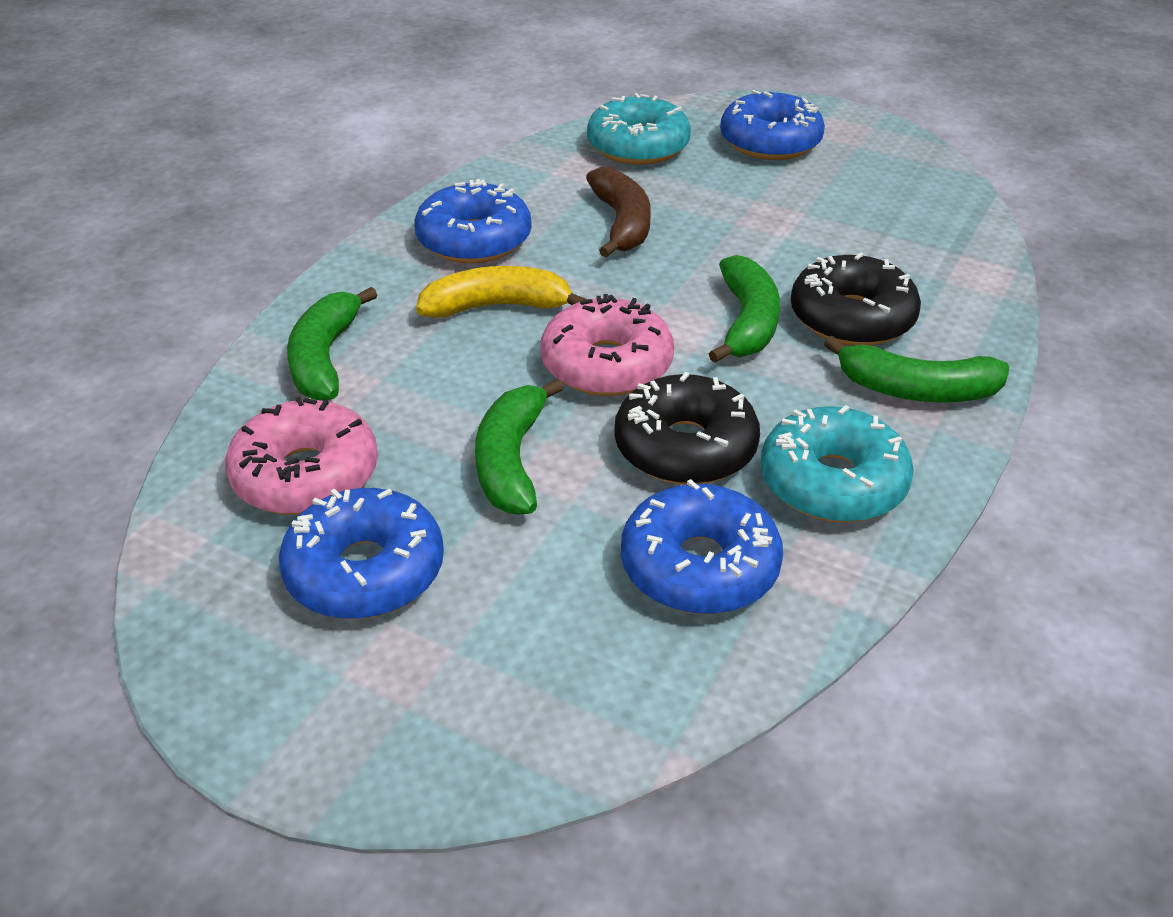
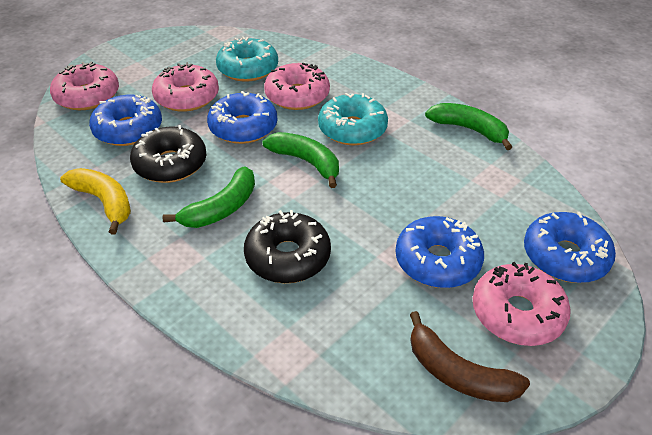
green banana: 4 -> 3
pink donut: 2 -> 4

